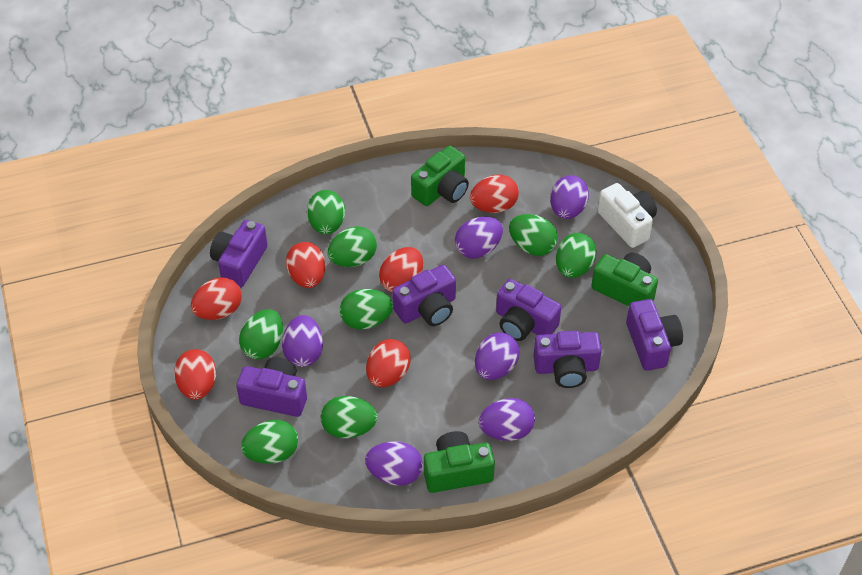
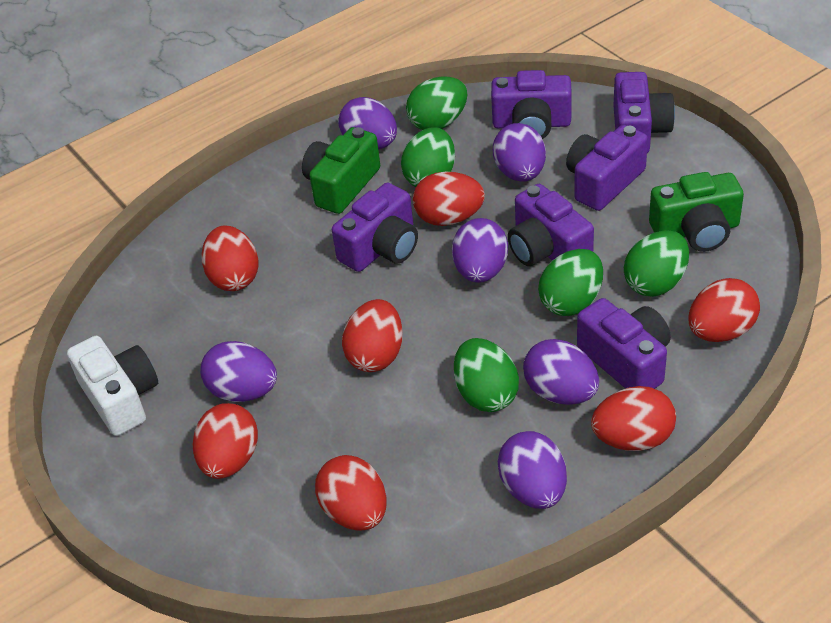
green camera: 3 -> 2
green egg: 8 -> 5
red egg: 6 -> 7

